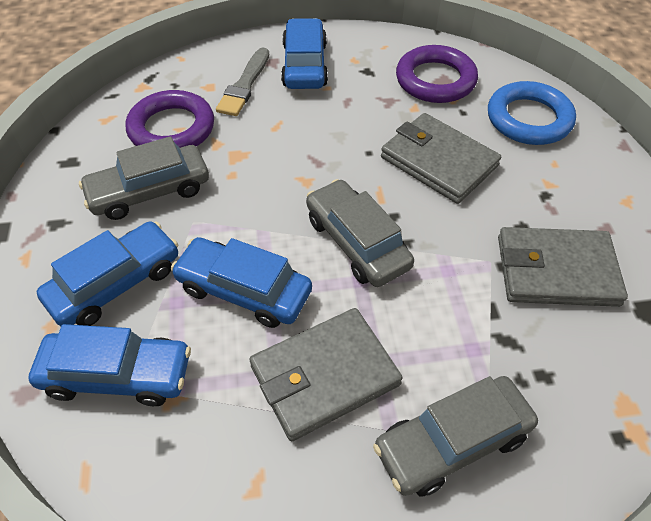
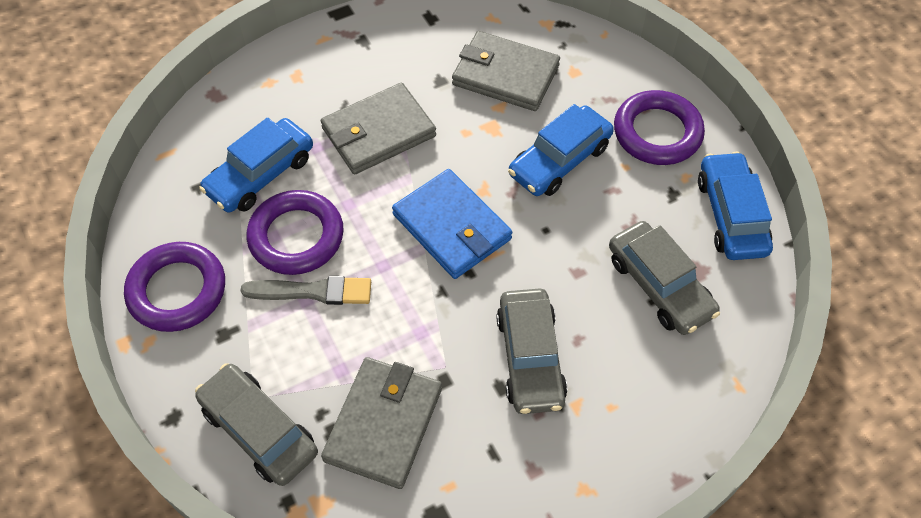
blue car: 4 -> 3
blue ring: 1 -> 0
blue wallet: 0 -> 1
purple ring: 2 -> 3

